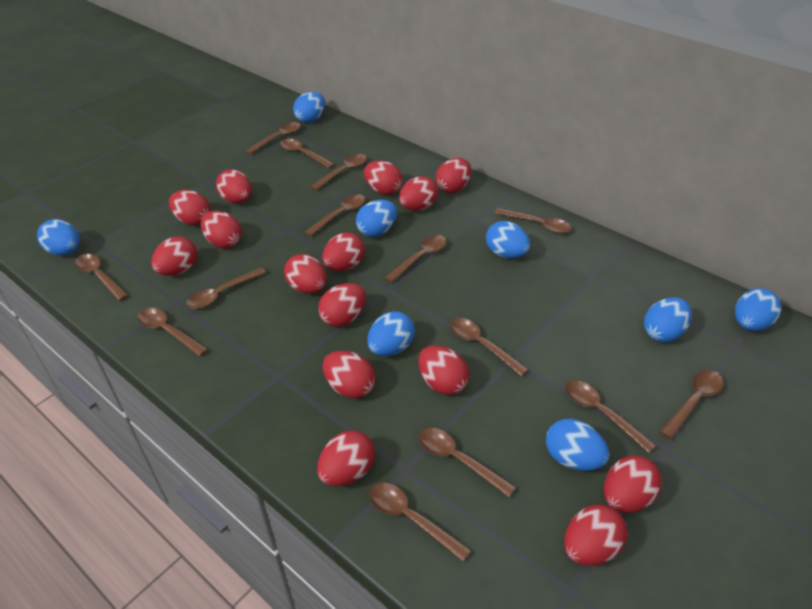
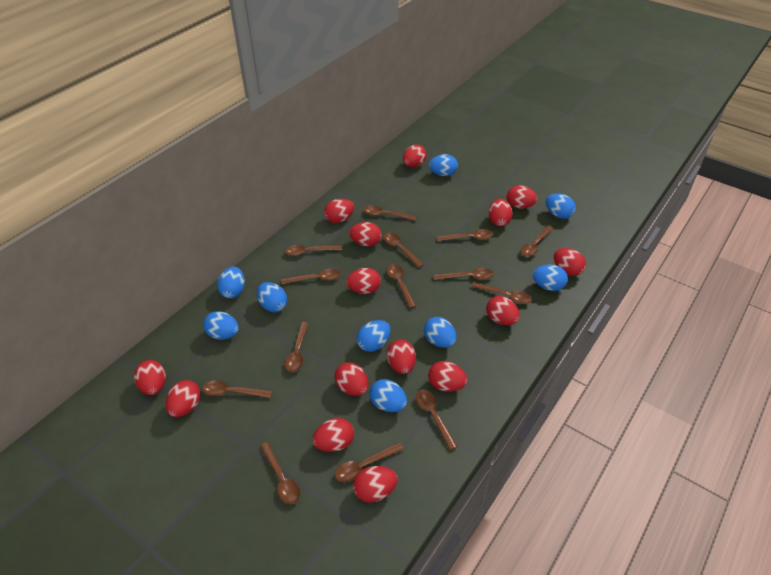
blue egg: 8 -> 9

